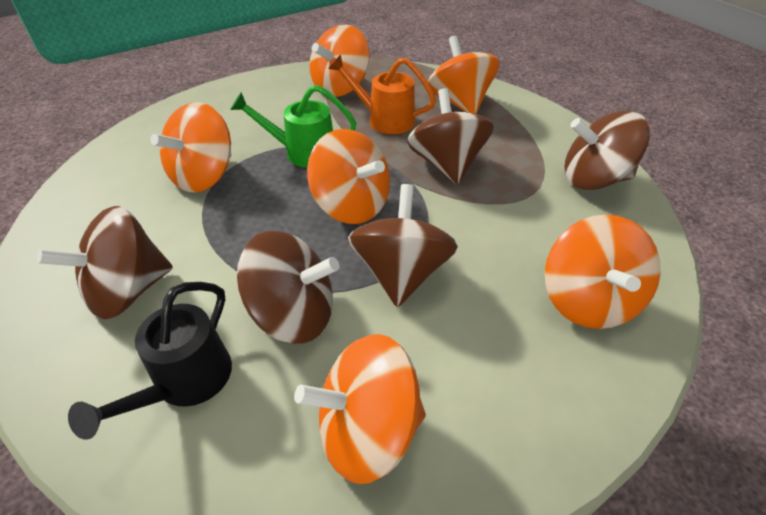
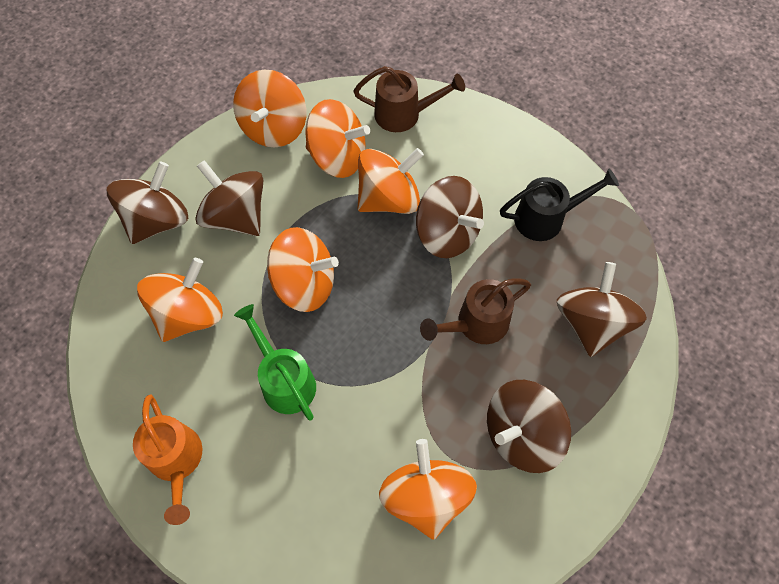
brown watering can: 0 -> 2

